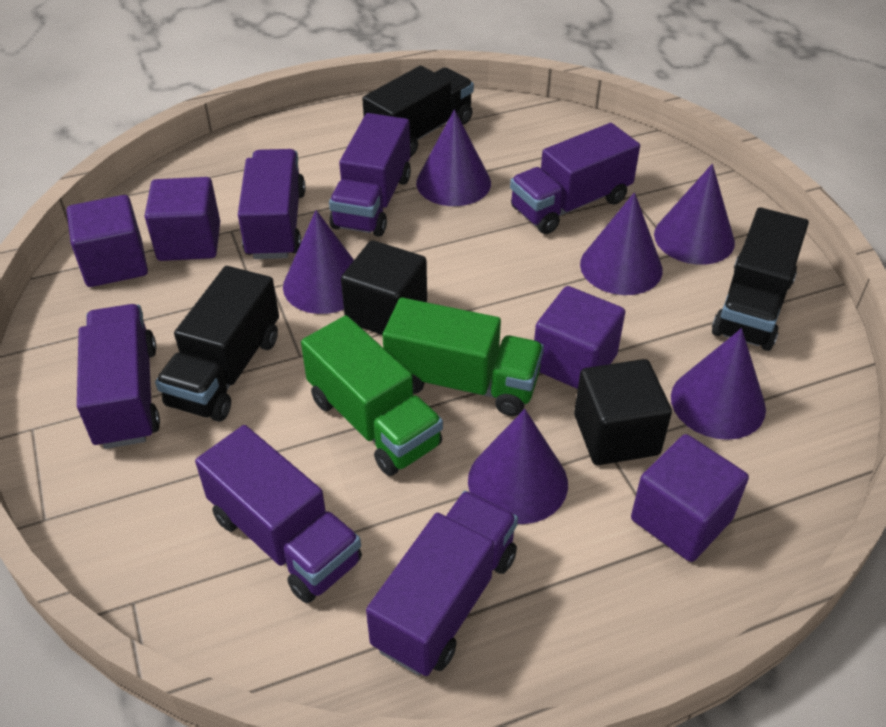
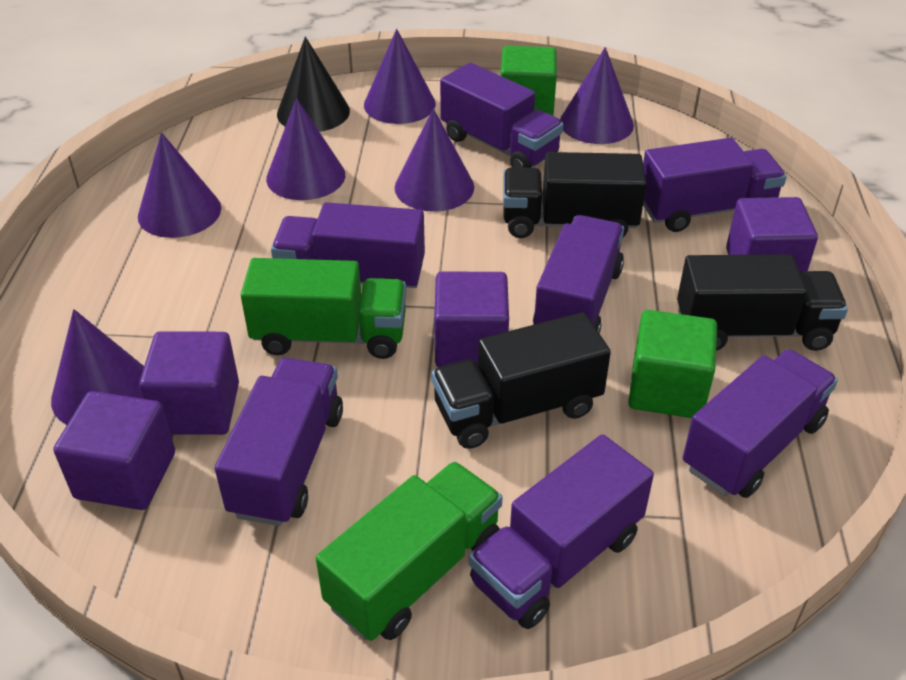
black cone: 0 -> 1
black cube: 2 -> 0
green cube: 0 -> 2
purple truck: 6 -> 7

